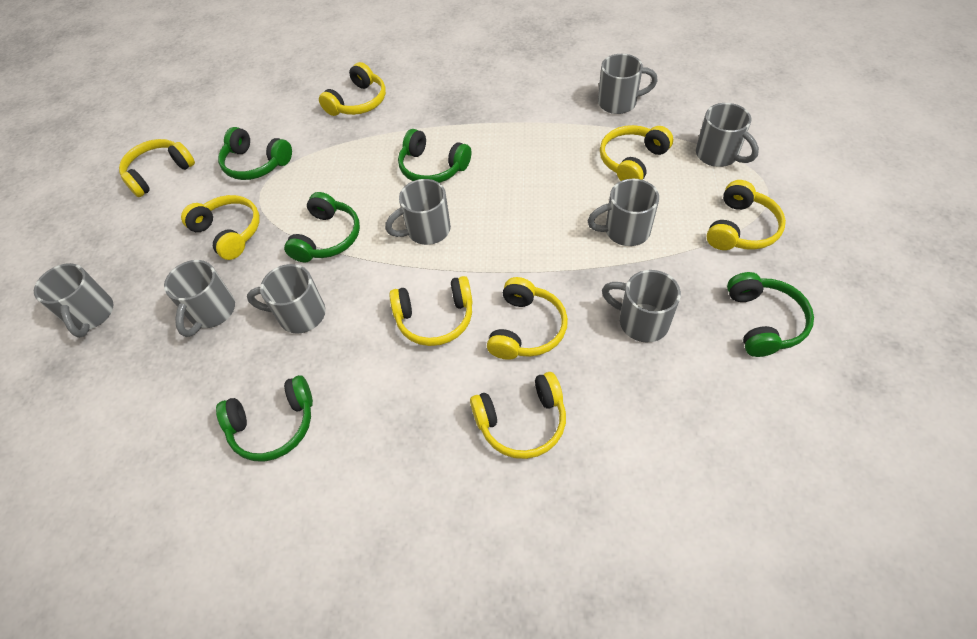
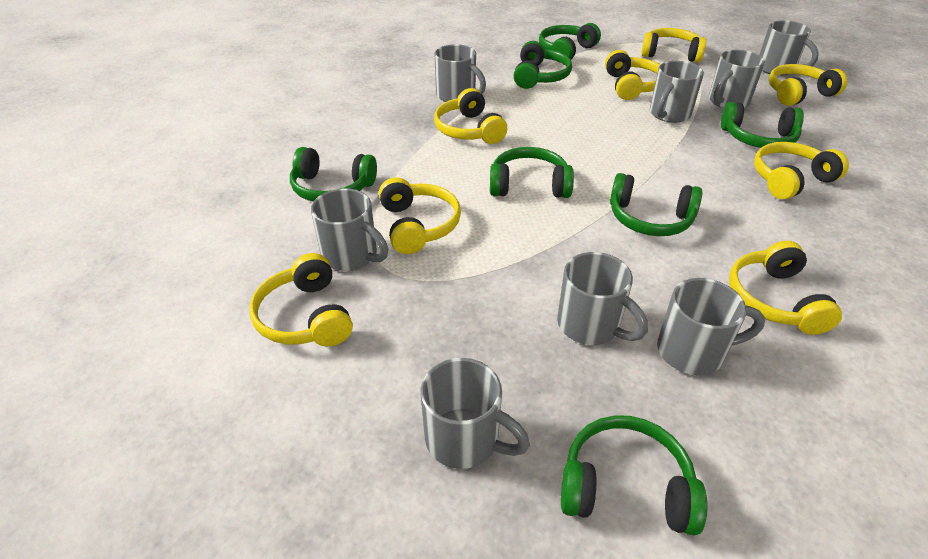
green headphones: 5 -> 7

